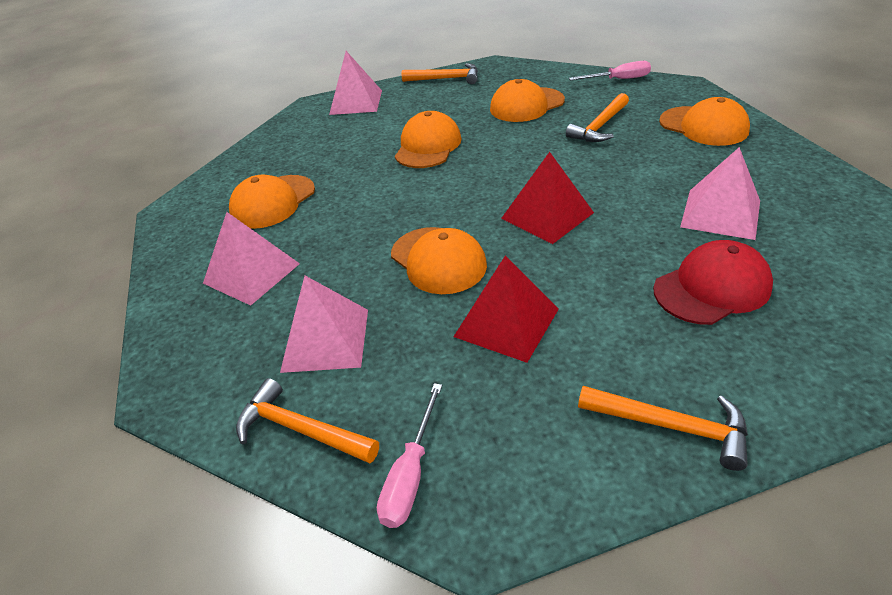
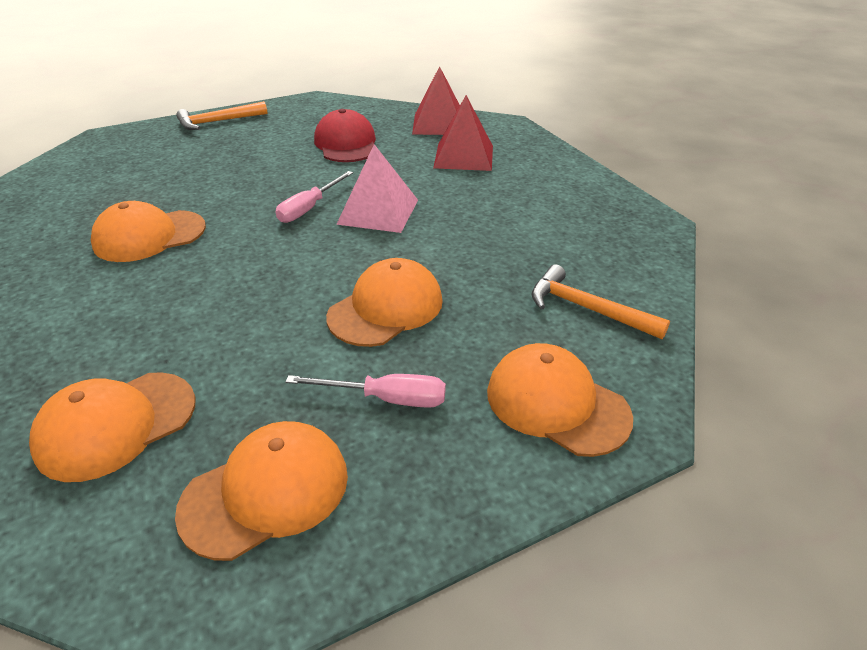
orange hammer: 4 -> 2
pink pyramid: 4 -> 1

